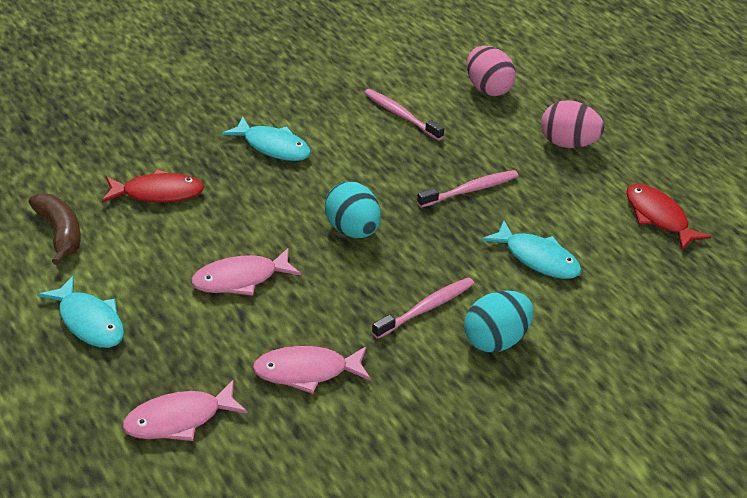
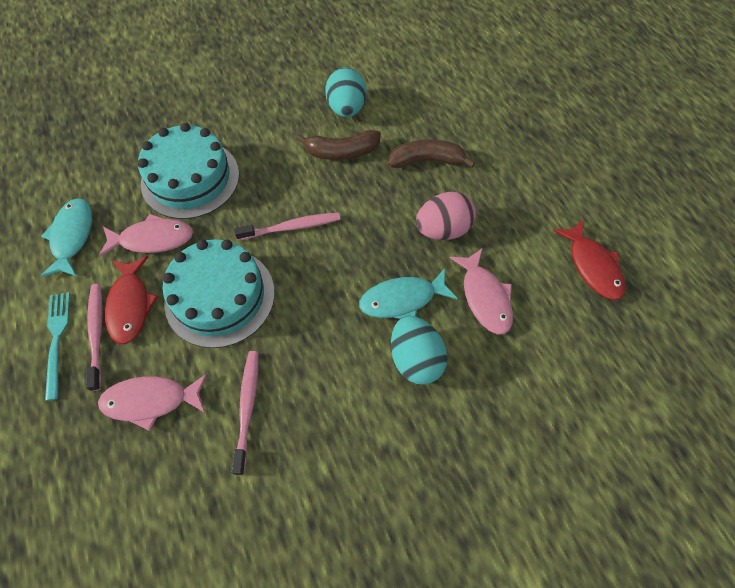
brown banana: 1 -> 2
pink egg: 2 -> 1
turquoise cake: 0 -> 2
turquoise fish: 3 -> 2
turquoise fork: 0 -> 1

